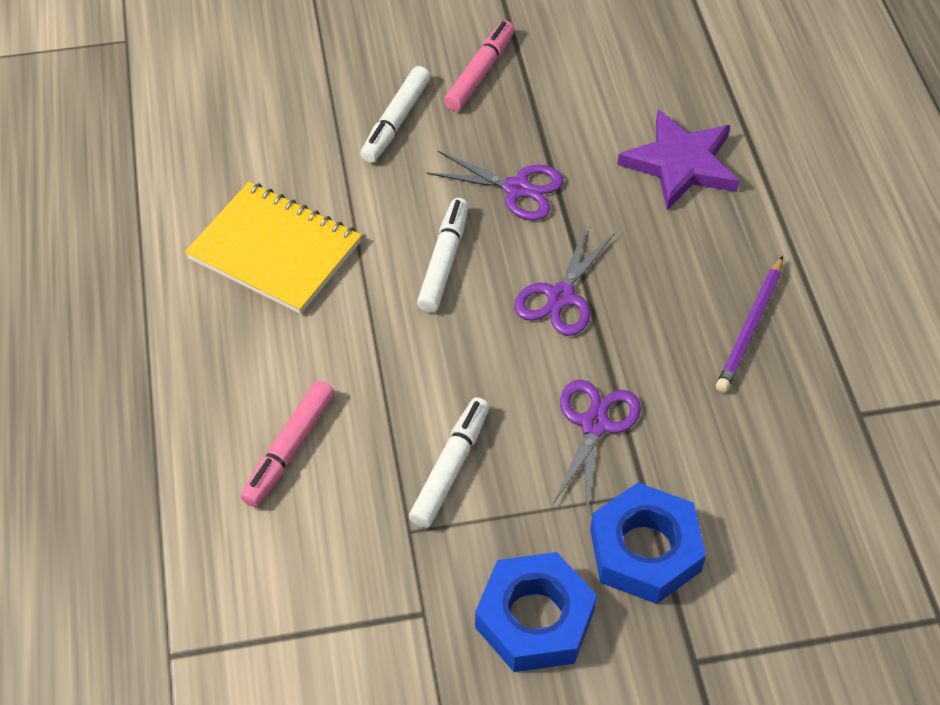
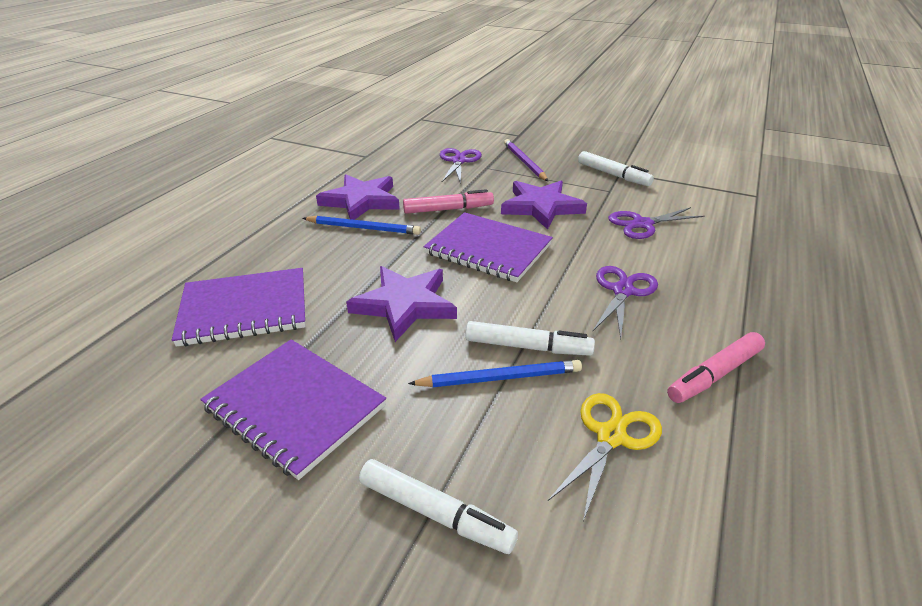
blue nut: 2 -> 0
blue pencil: 0 -> 2
purple notebook: 0 -> 3
purple star: 1 -> 3
yellow notebook: 1 -> 0
yellow scissors: 0 -> 1

